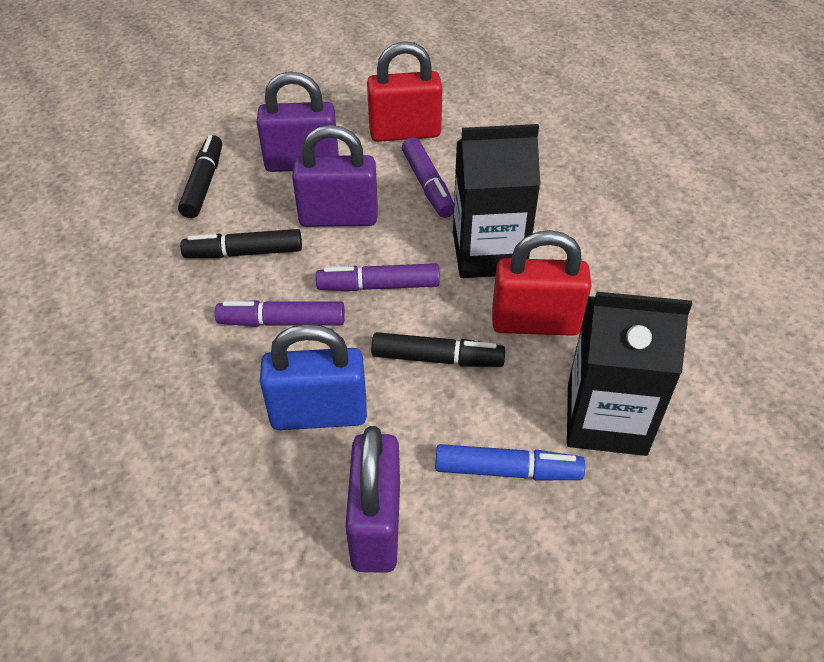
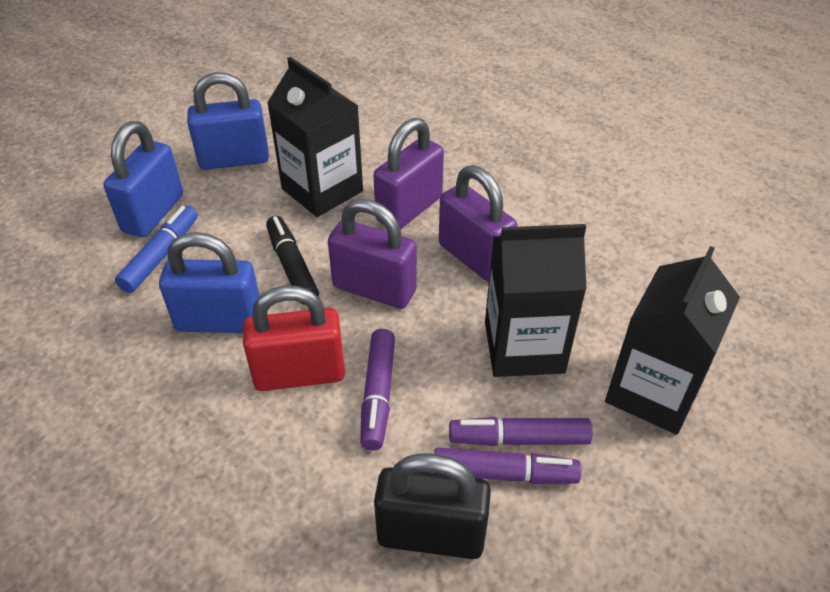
black carton: 2 -> 3
black marker: 3 -> 1
black padlock: 0 -> 1
blue padlock: 1 -> 3
red padlock: 2 -> 1

